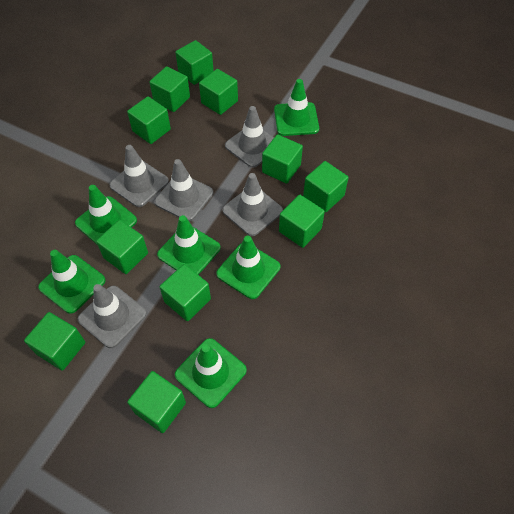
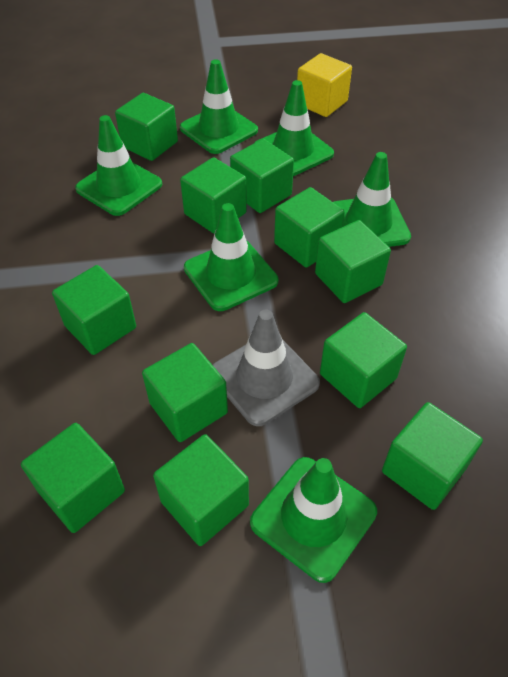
grey traffic cone: 5 -> 1
yellow cube: 0 -> 1

